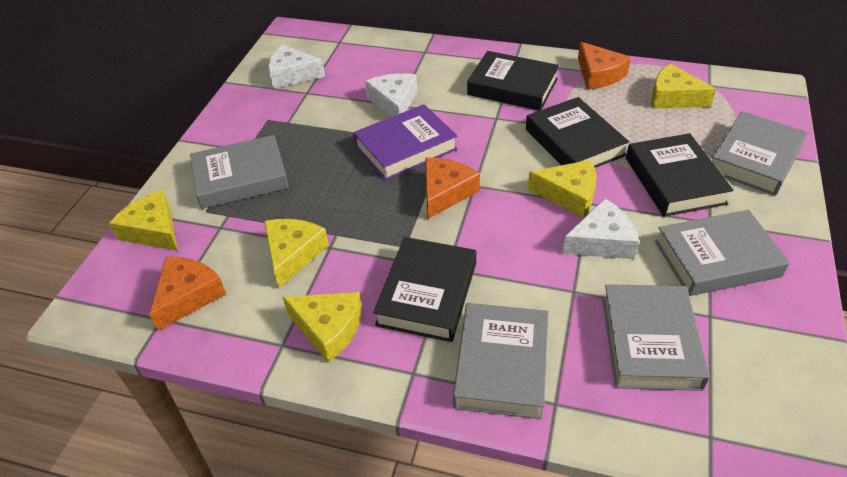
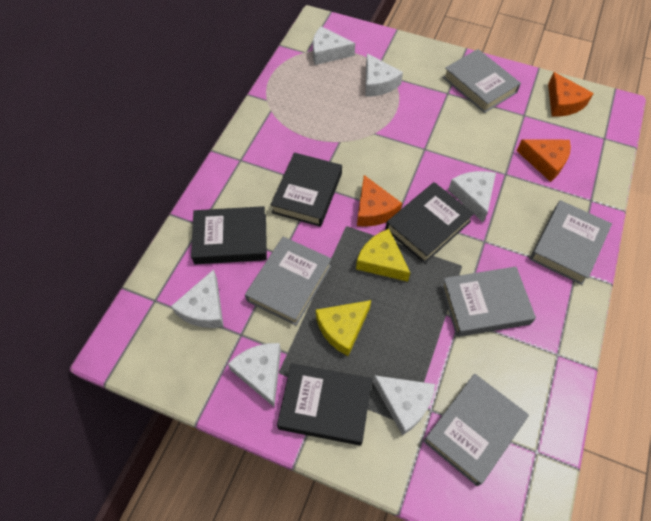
purple book: 1 -> 0
white cheese: 3 -> 6
yellow cheese: 5 -> 2

